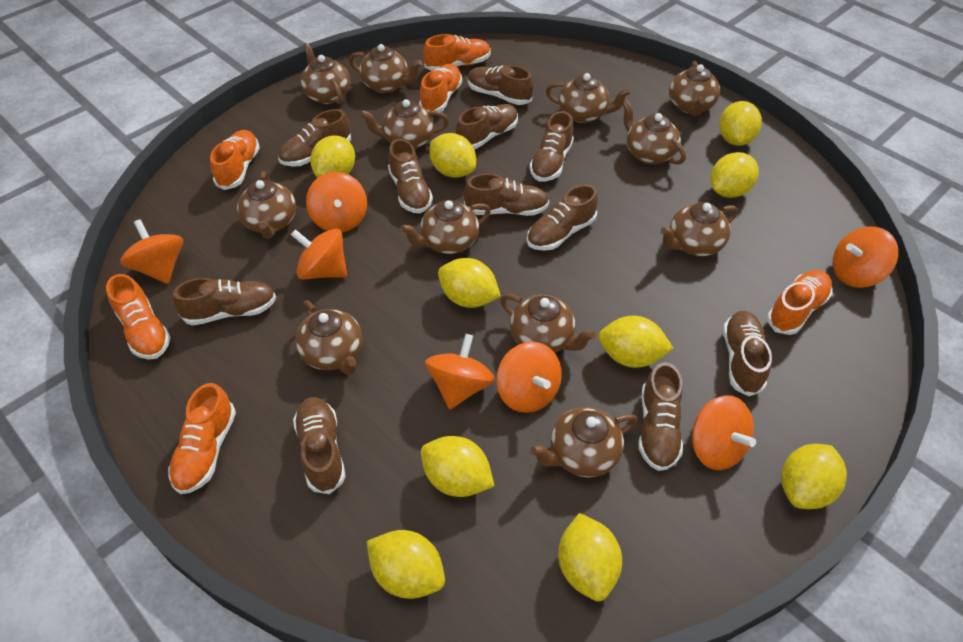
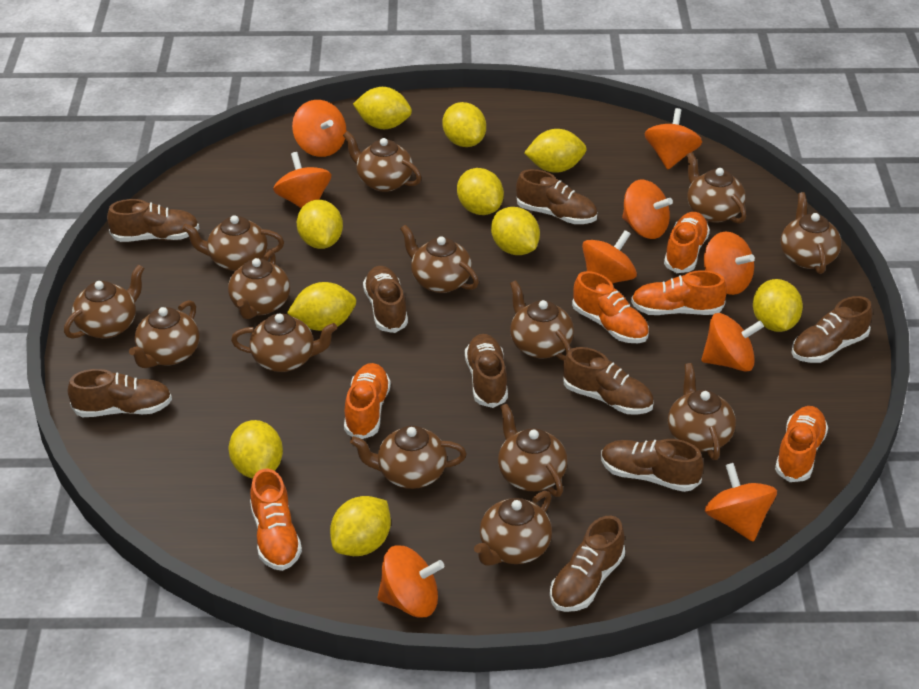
brown shoe: 11 -> 9
brown teapot: 12 -> 14
orange spinning top: 7 -> 9

